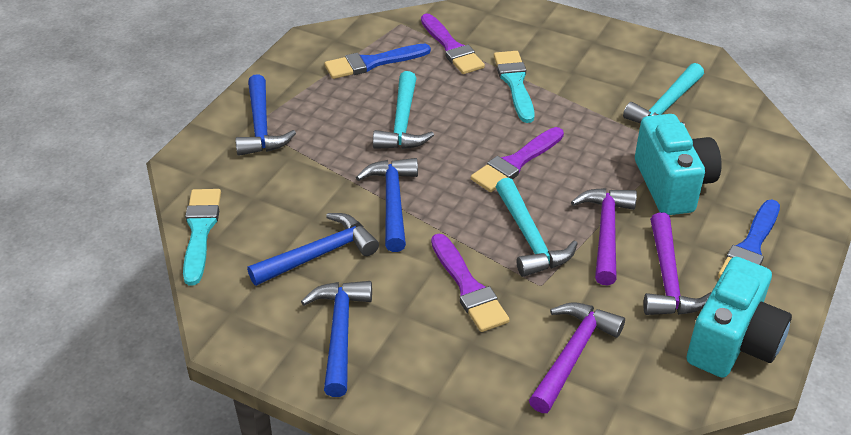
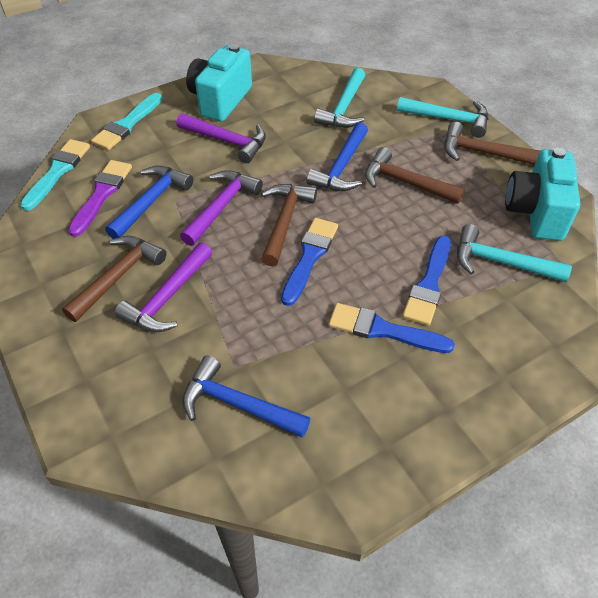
blue brush: 2 -> 3
blue hammer: 4 -> 3
brown hammer: 0 -> 4
purple brush: 3 -> 1

